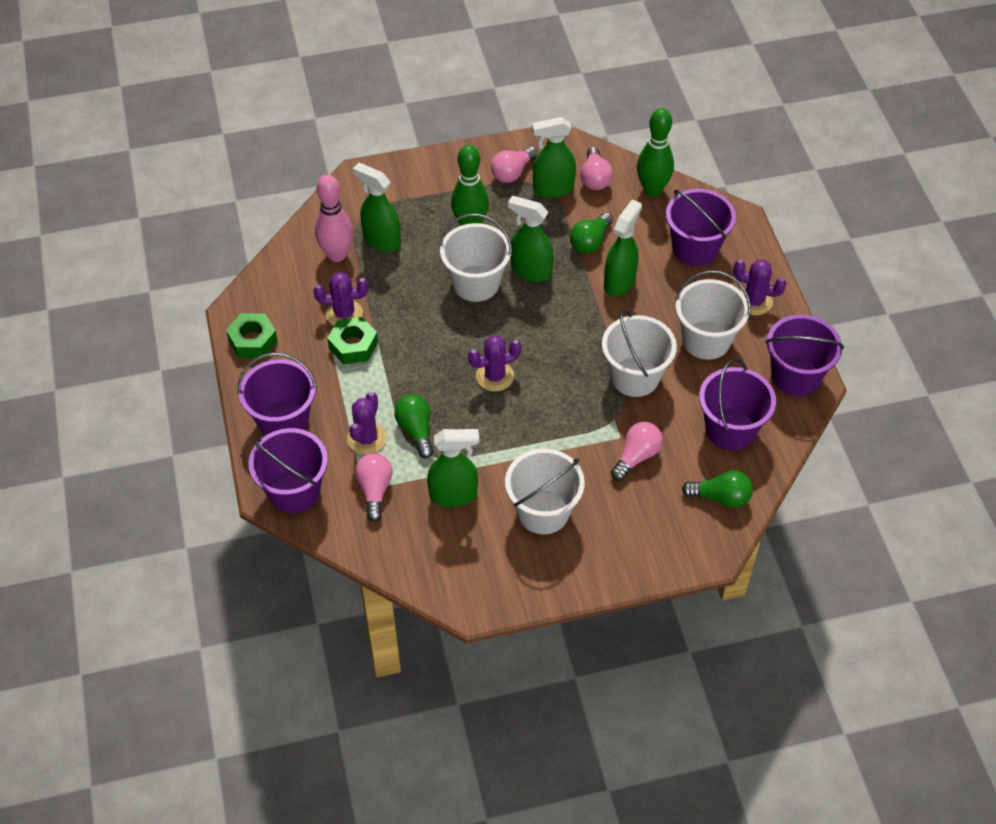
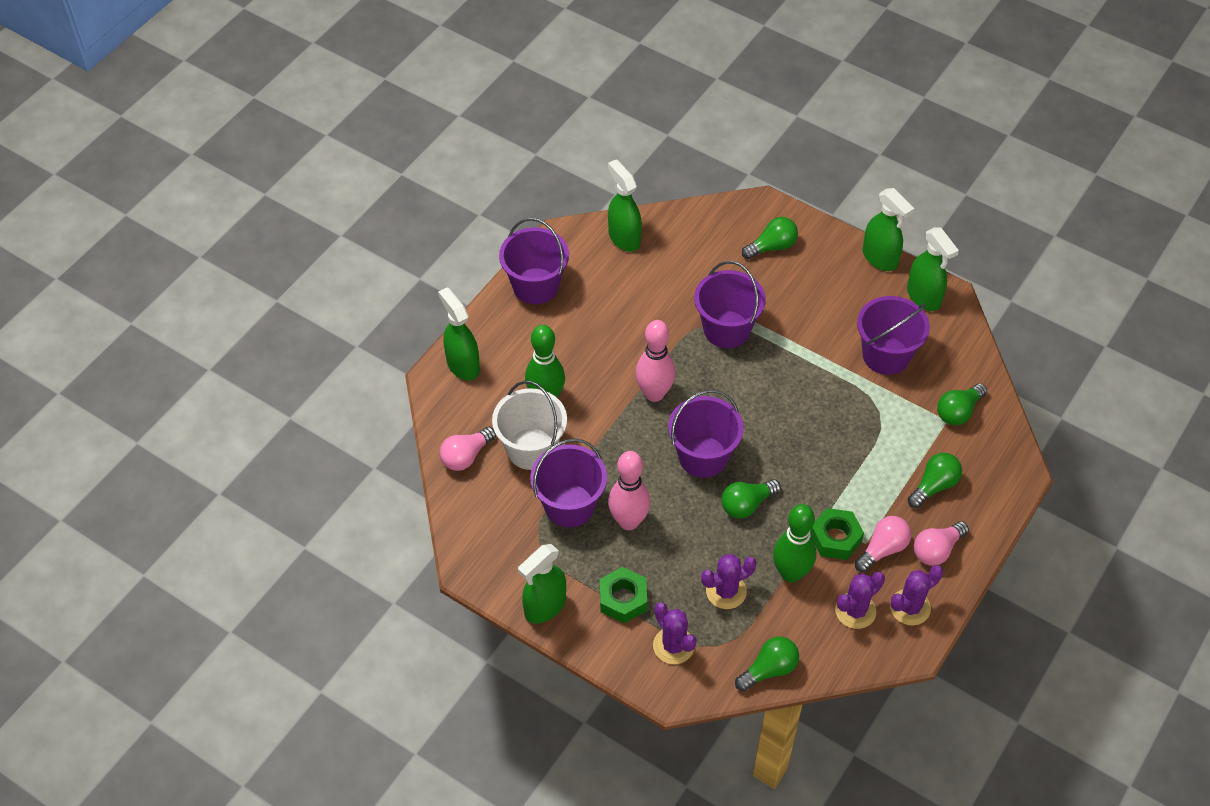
green light bulb: 3 -> 5
pink bowling pin: 1 -> 2
pink light bulb: 4 -> 3
white bucket: 4 -> 1

